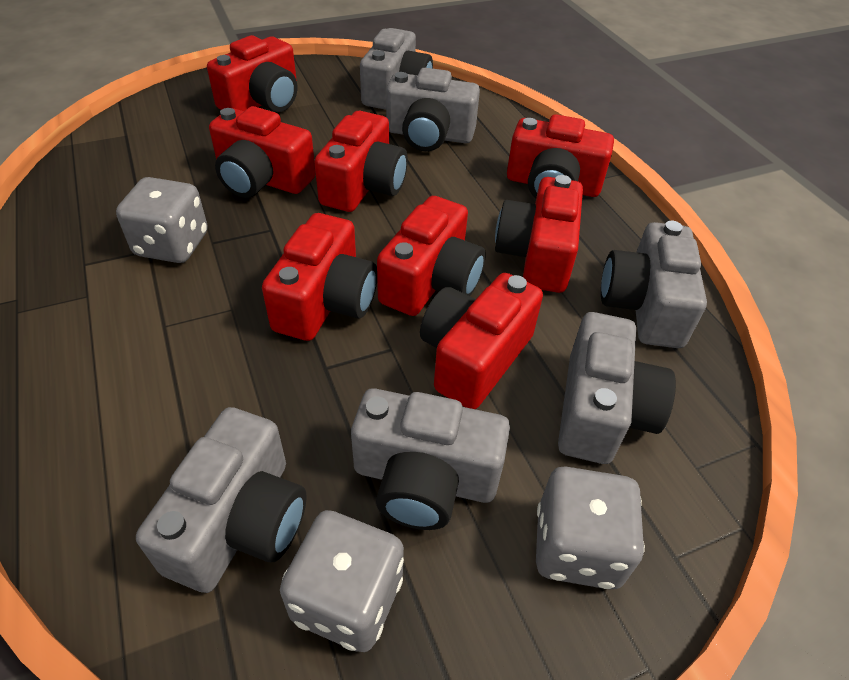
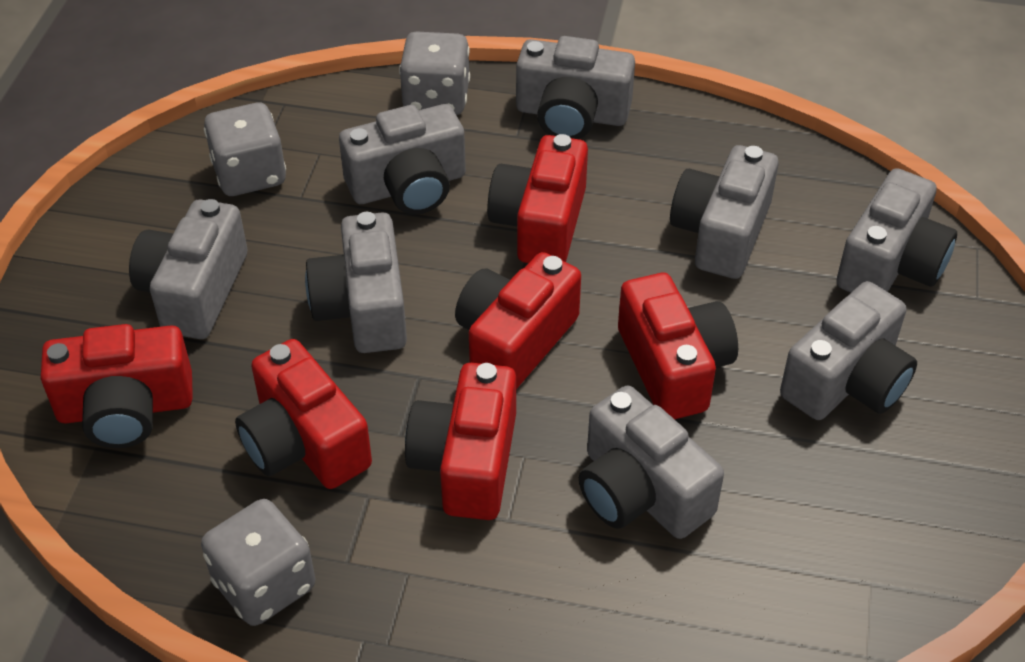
grey camera: 6 -> 8
red camera: 8 -> 6

